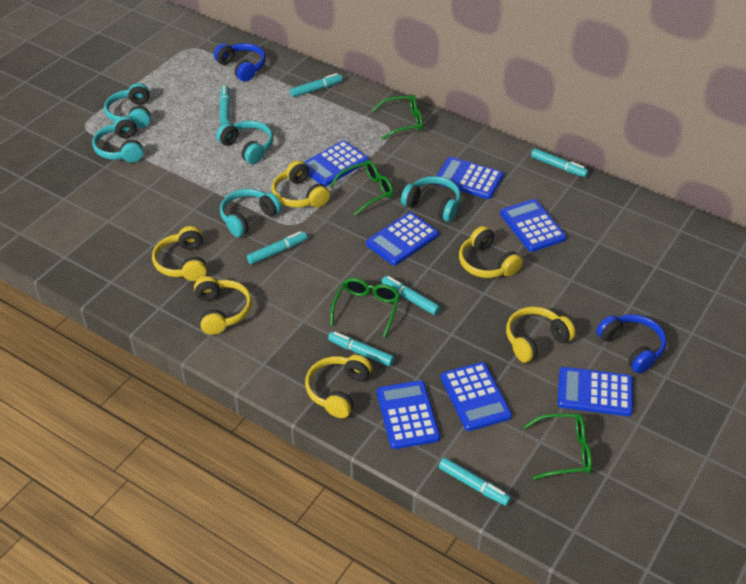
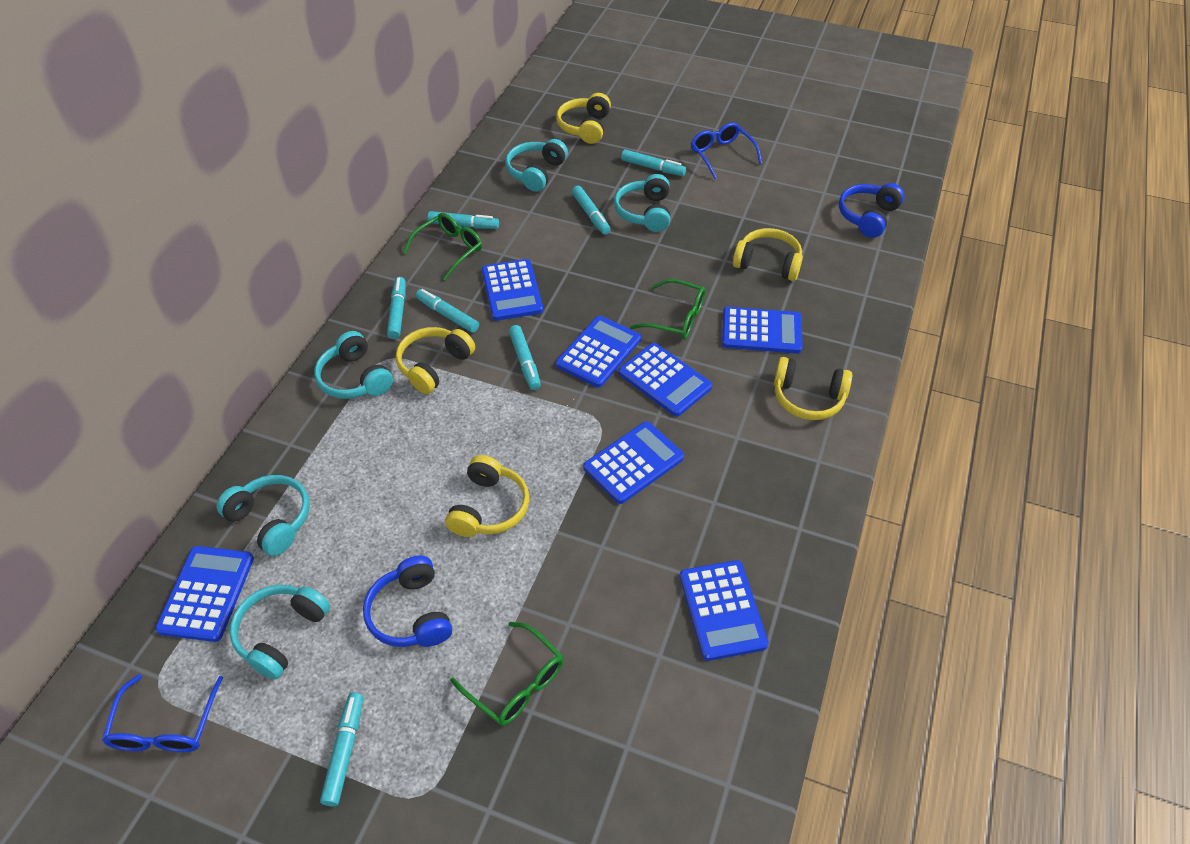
blue glasses: 0 -> 2
green glasses: 4 -> 3
yellow headphones: 6 -> 5

